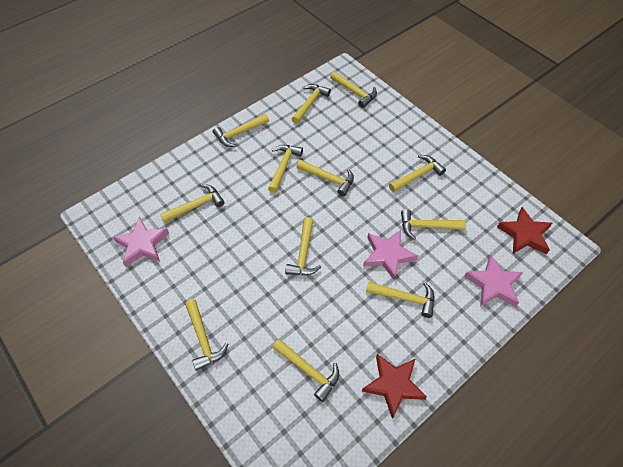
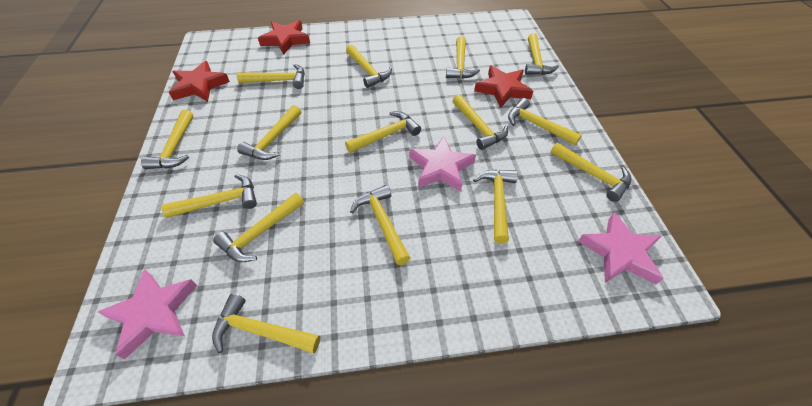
red star: 2 -> 3
yellow hammer: 12 -> 15

